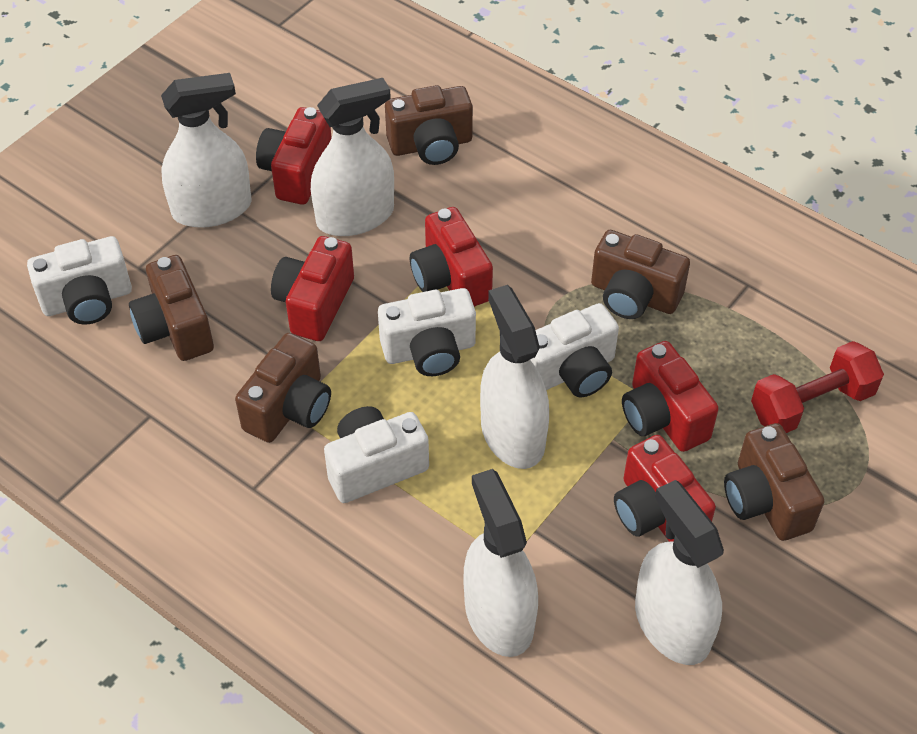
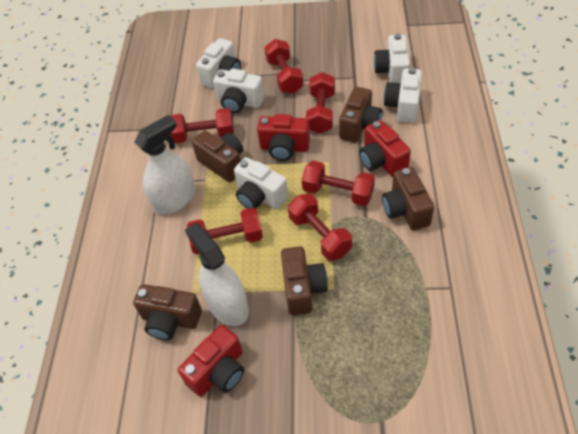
red camera: 5 -> 3
red dumbbell: 1 -> 6
white camera: 4 -> 5
white spray bottle: 5 -> 2

